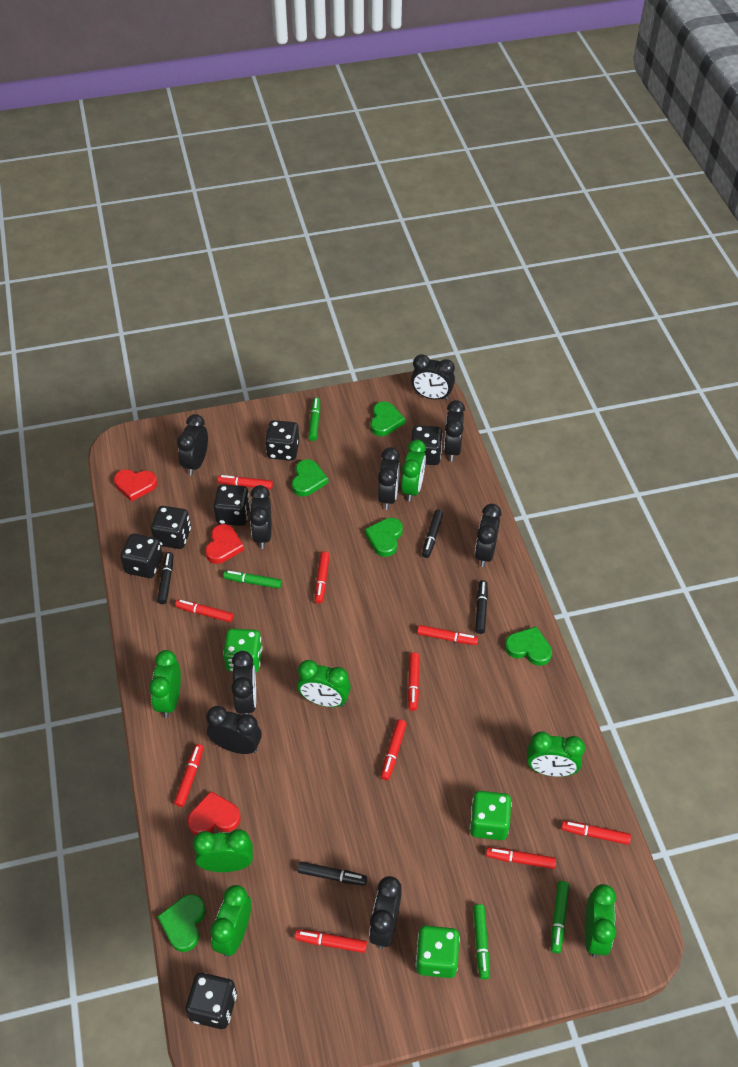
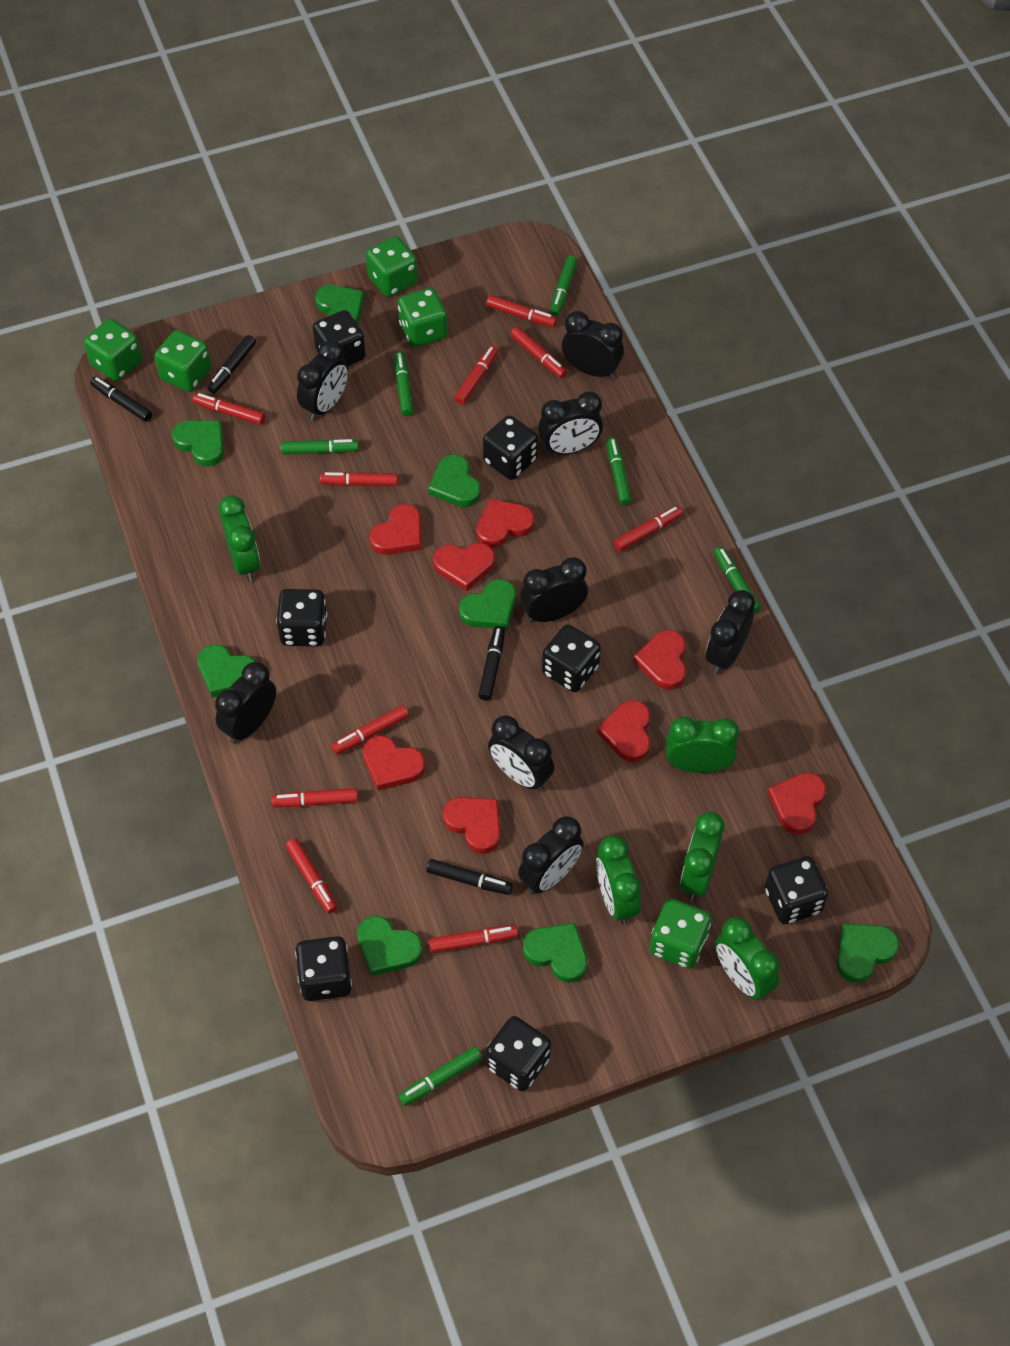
black clock: 9 -> 8
black dice: 6 -> 7
green clock: 7 -> 5
green dice: 3 -> 5
green heart: 5 -> 8
green marker: 4 -> 6
red heart: 3 -> 8

